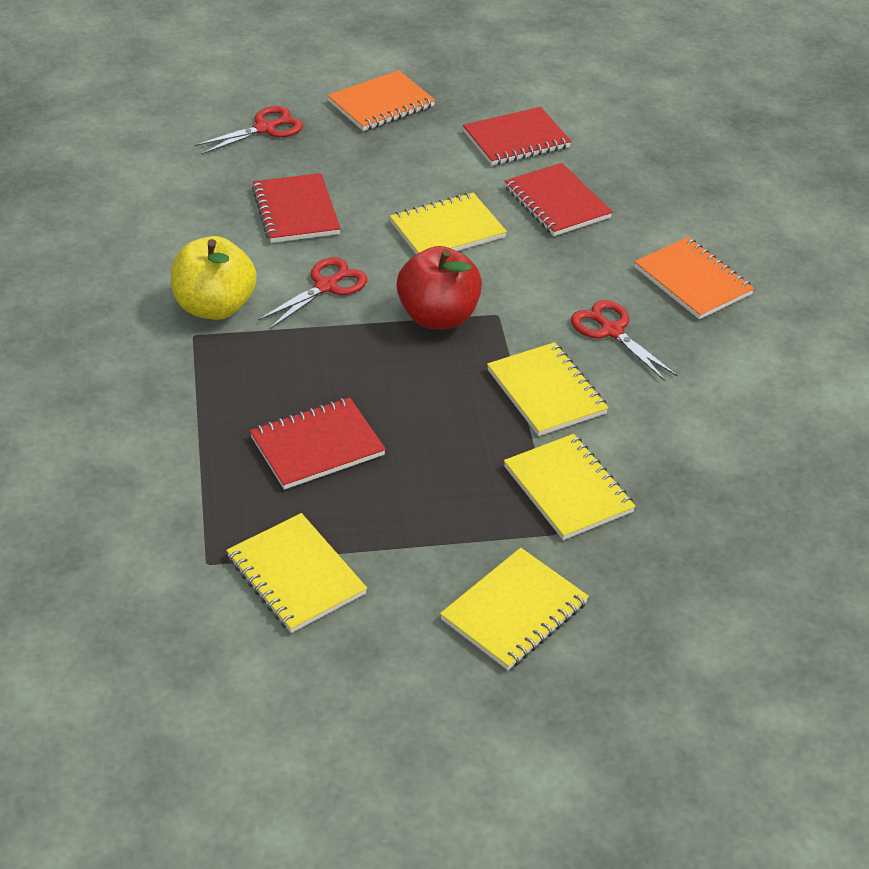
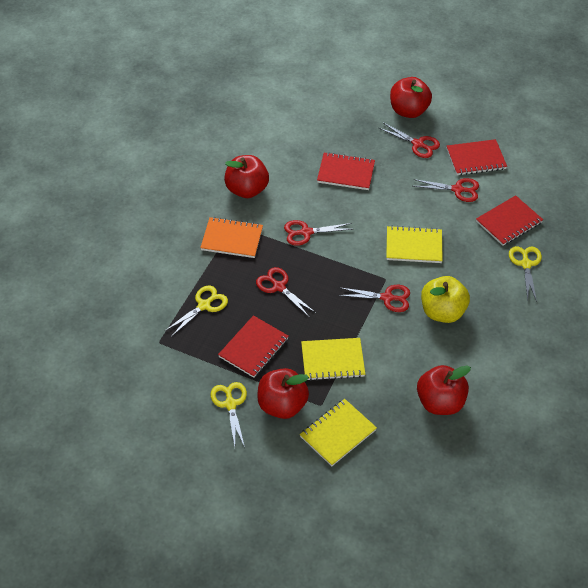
orange notebook: 2 -> 1
red apple: 1 -> 4
red scissors: 3 -> 5
yellow notebook: 5 -> 3
yellow scissors: 0 -> 3

